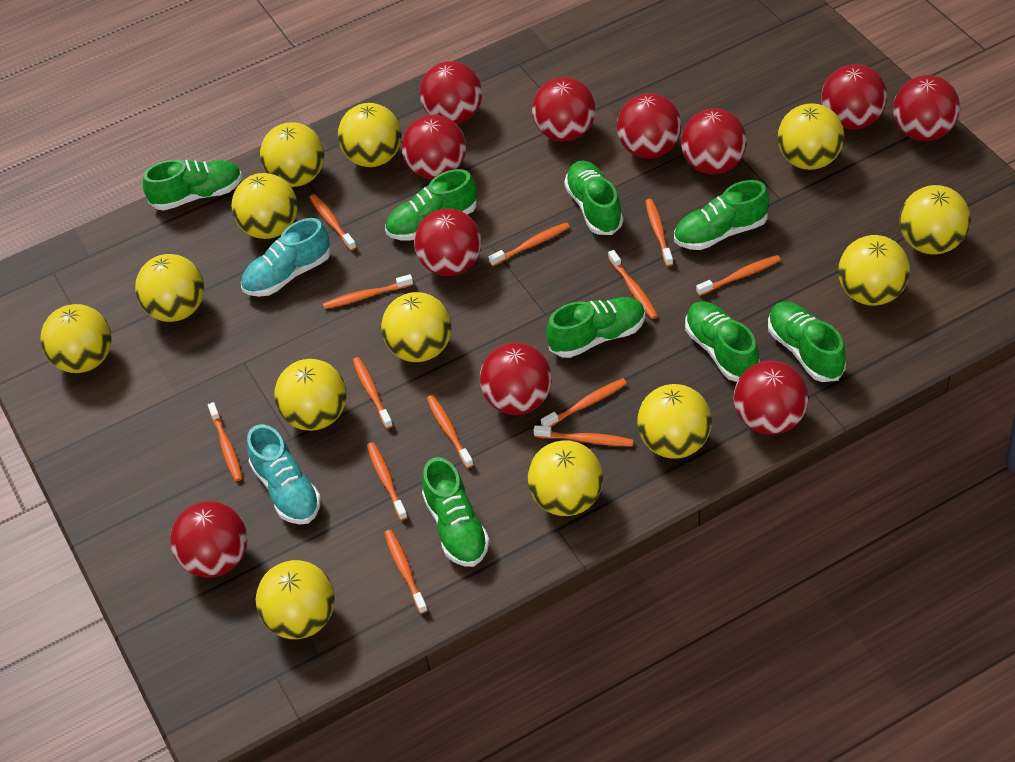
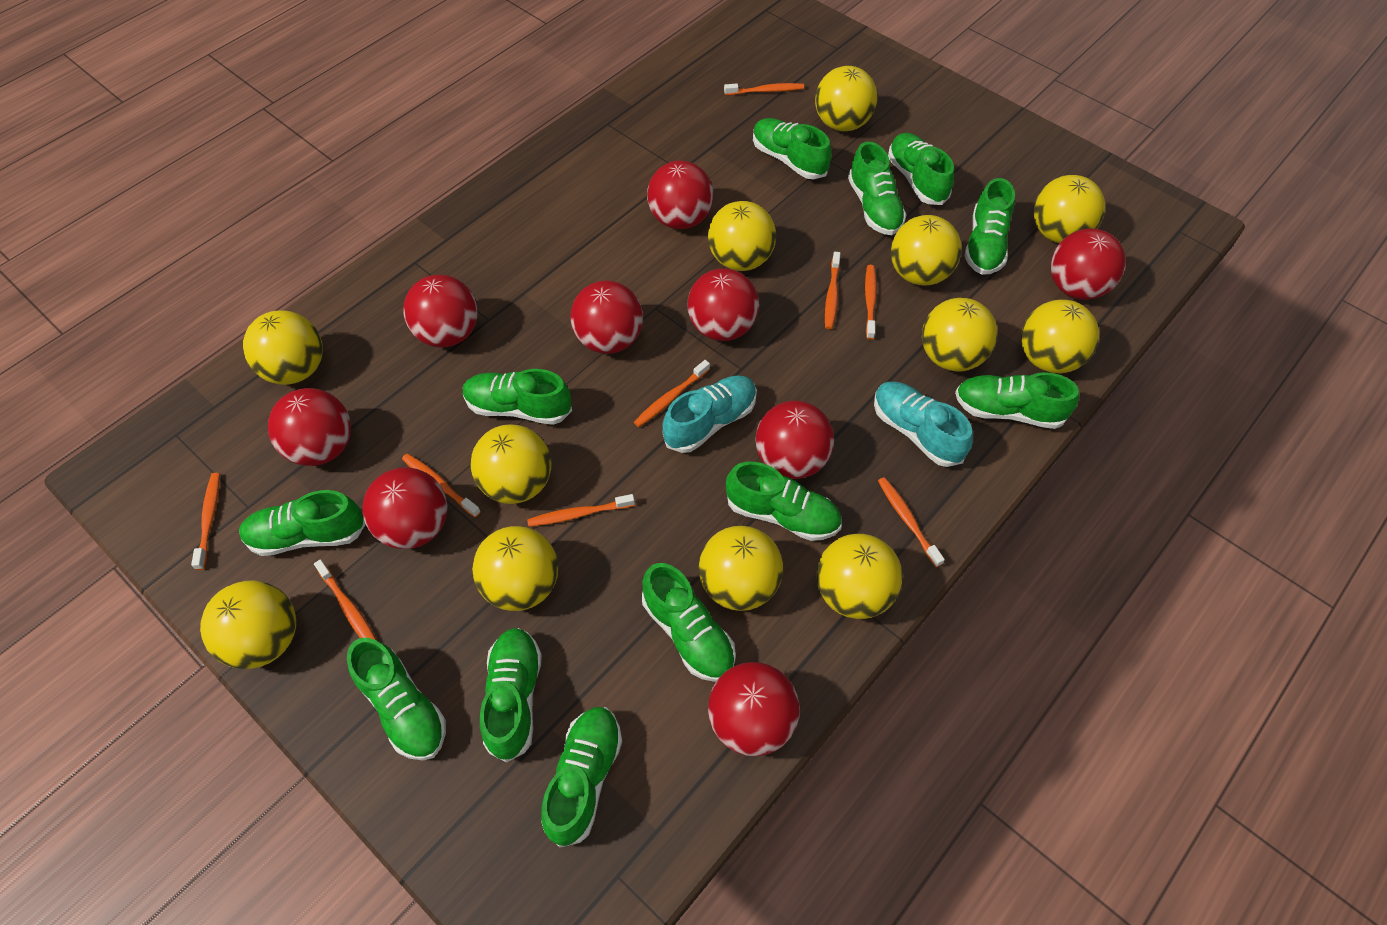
green shoe: 8 -> 12
orange toothbrush: 13 -> 9
red ball: 11 -> 9
yellow ball: 13 -> 12

